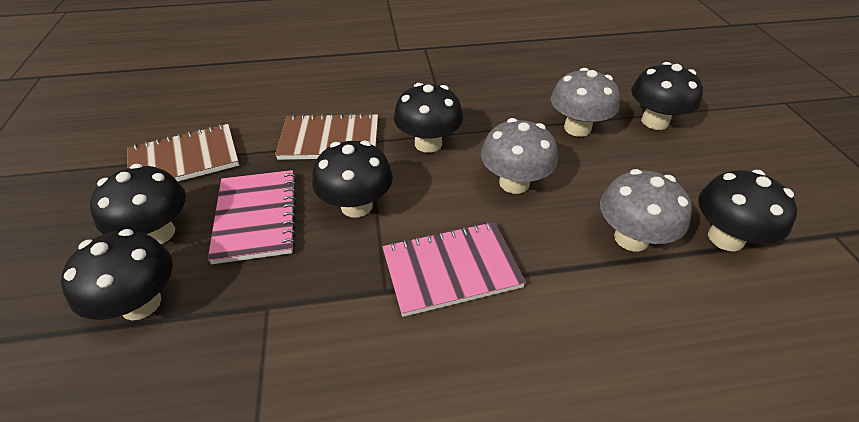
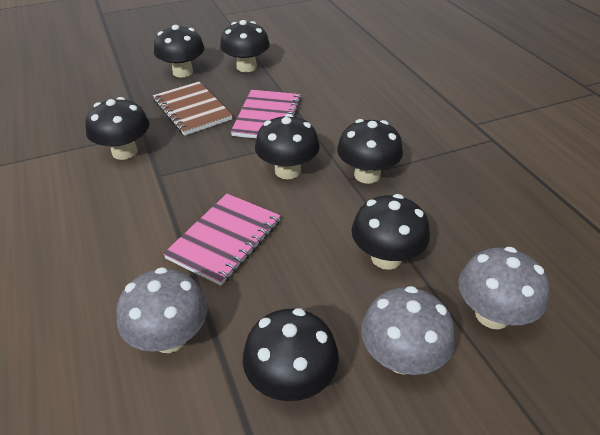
black mushroom: 6 -> 7
brown notebook: 2 -> 1

